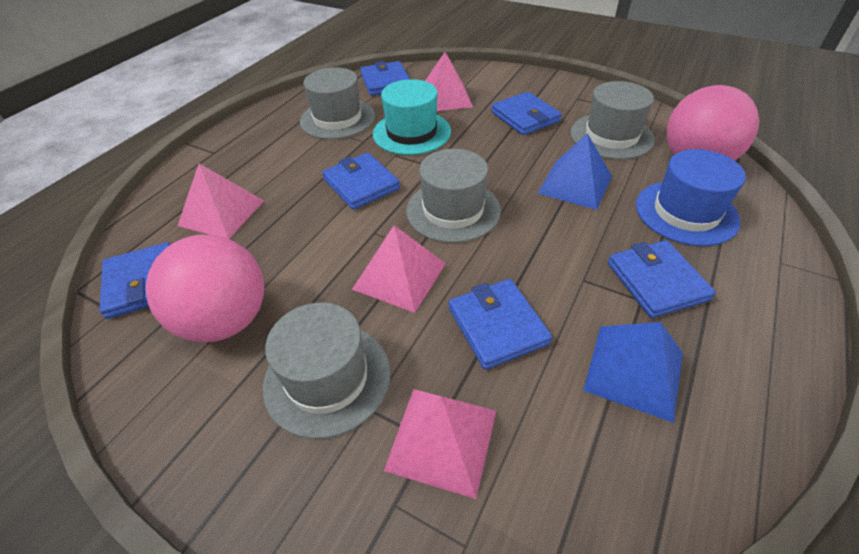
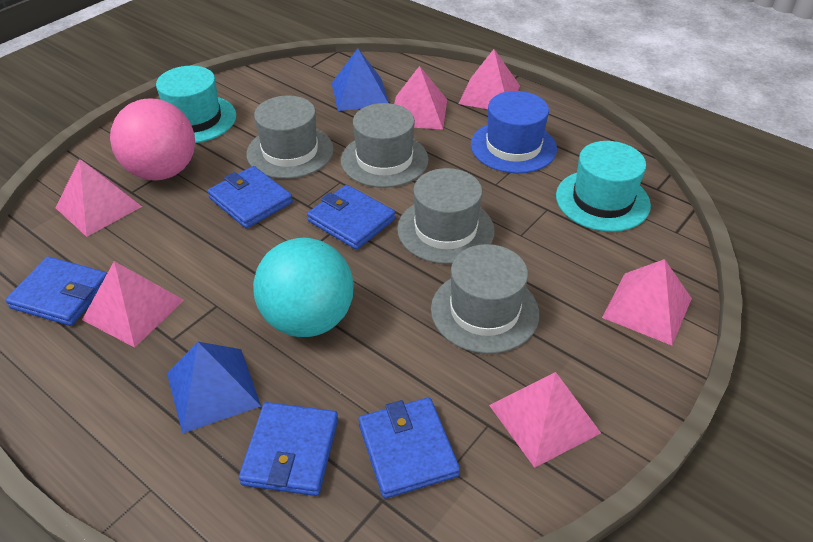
blue wallet: 6 -> 5
pink ball: 2 -> 1
pink pyramid: 4 -> 6
turquoise ball: 0 -> 1
turquoise hat: 1 -> 2

